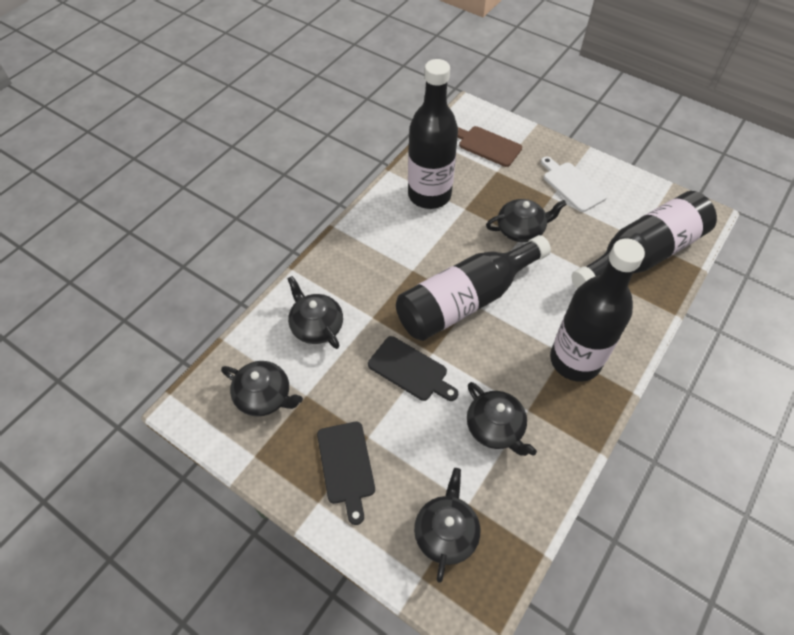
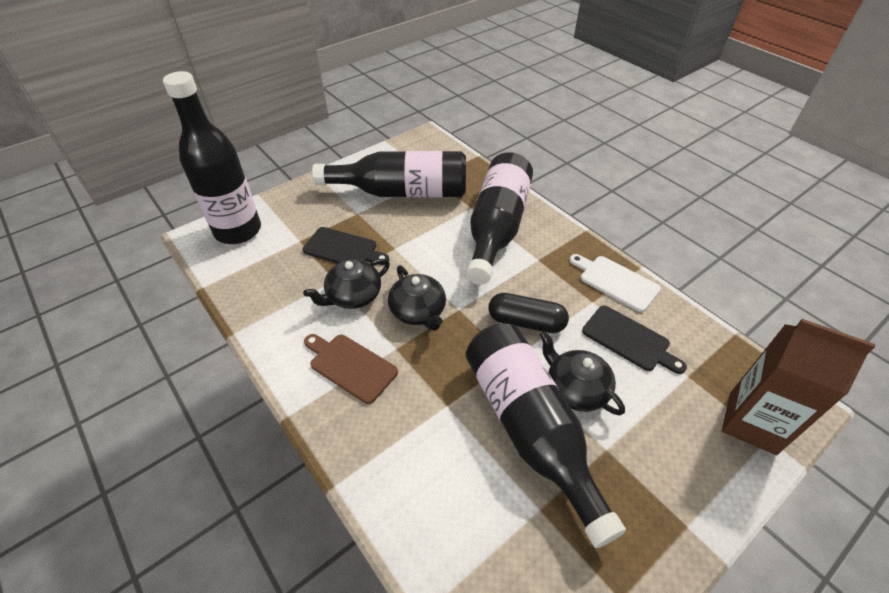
black capsule: 0 -> 1
black teapot: 5 -> 3
brown carton: 0 -> 1

